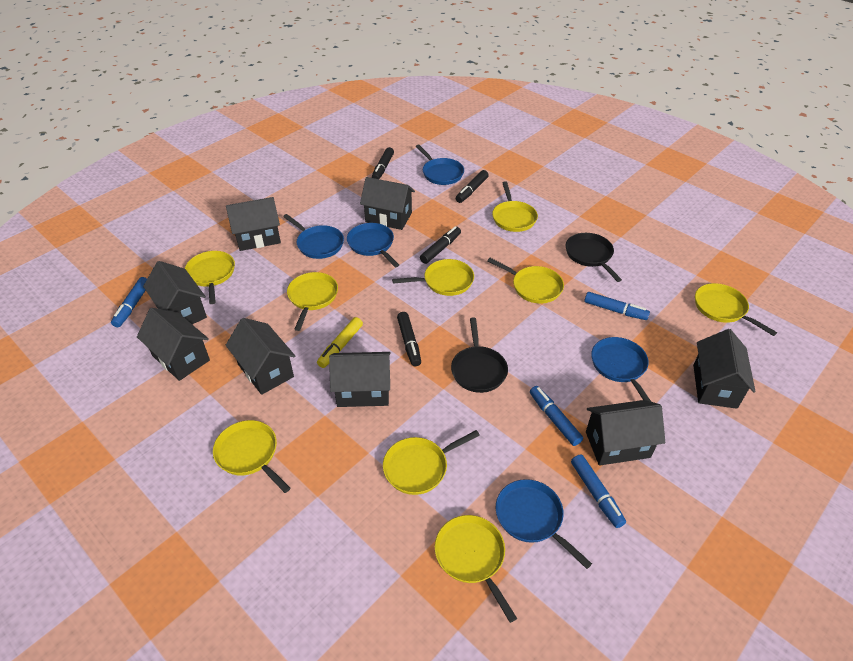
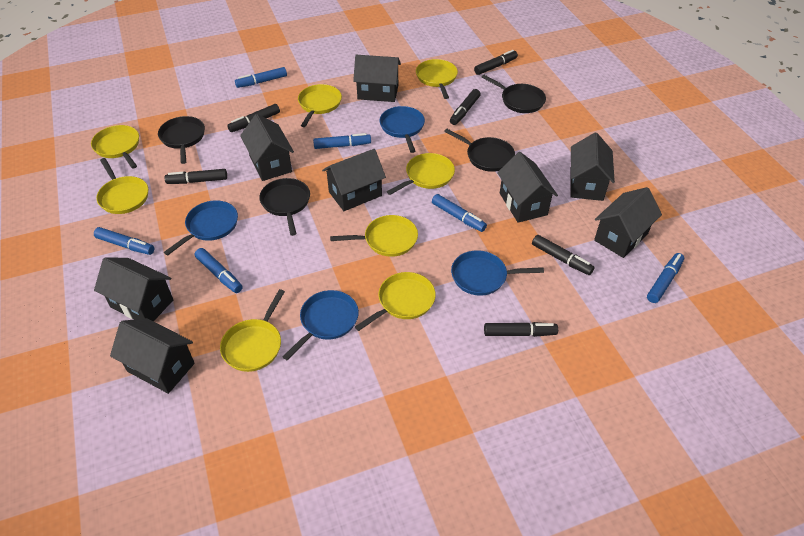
black marker: 4 -> 6
black pan: 2 -> 4
blue marker: 4 -> 6
blue pan: 5 -> 4
yellow marker: 1 -> 0
yellow pan: 9 -> 8

